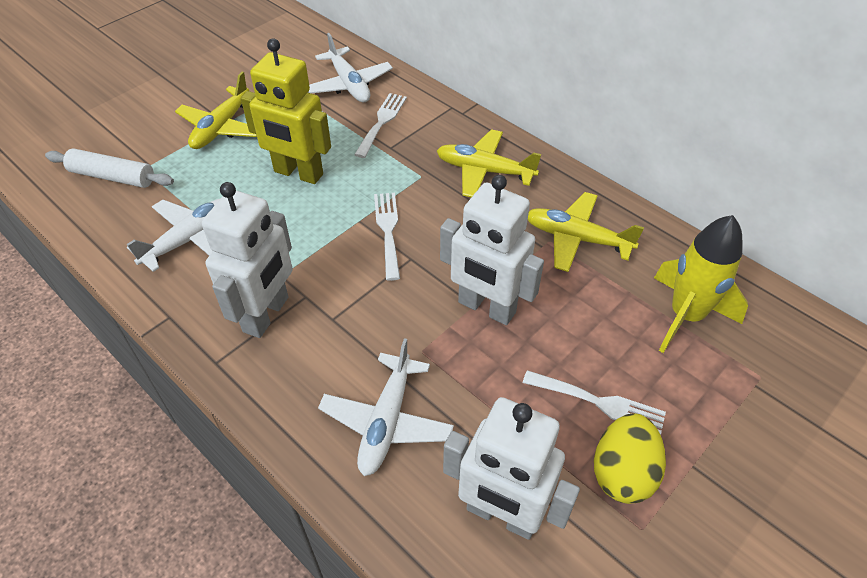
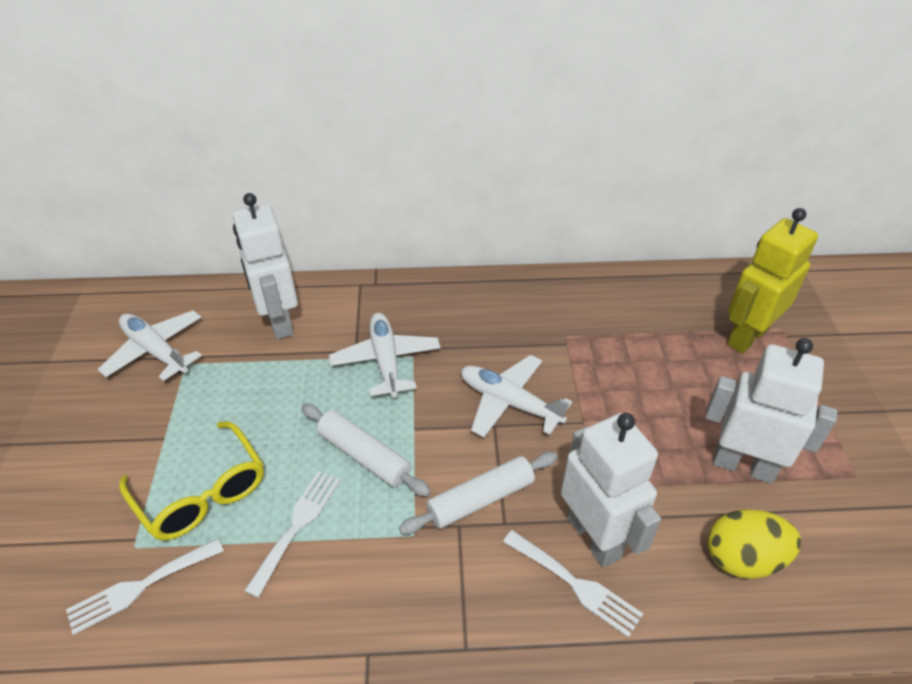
white rolling pin: 1 -> 2
yellow glasses: 0 -> 1
yellow plane: 3 -> 0
yellow rocket: 1 -> 0

